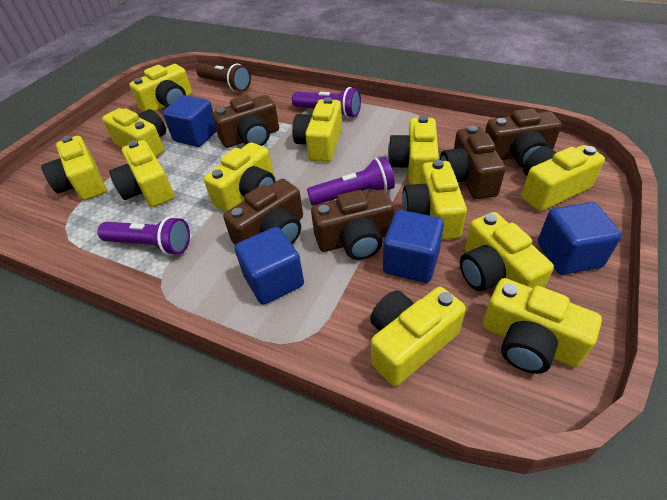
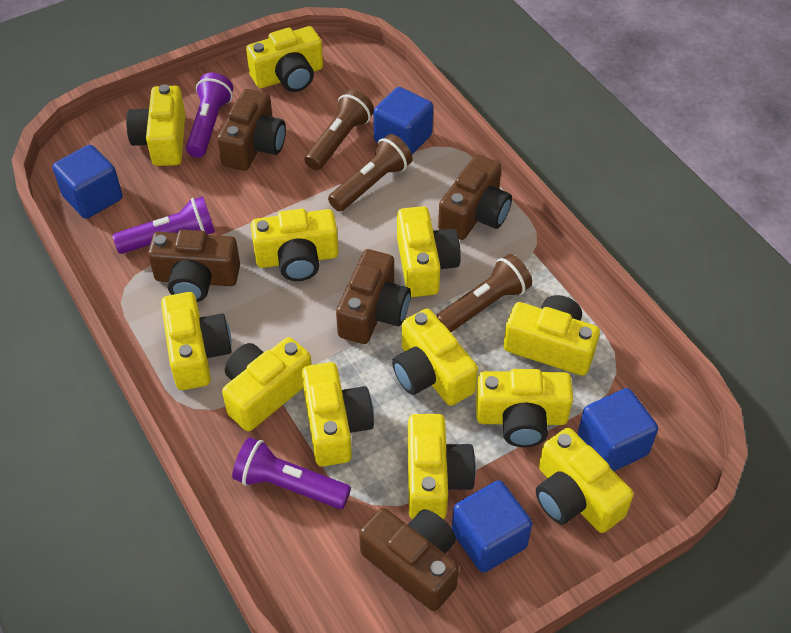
brown flashlight: 1 -> 3

